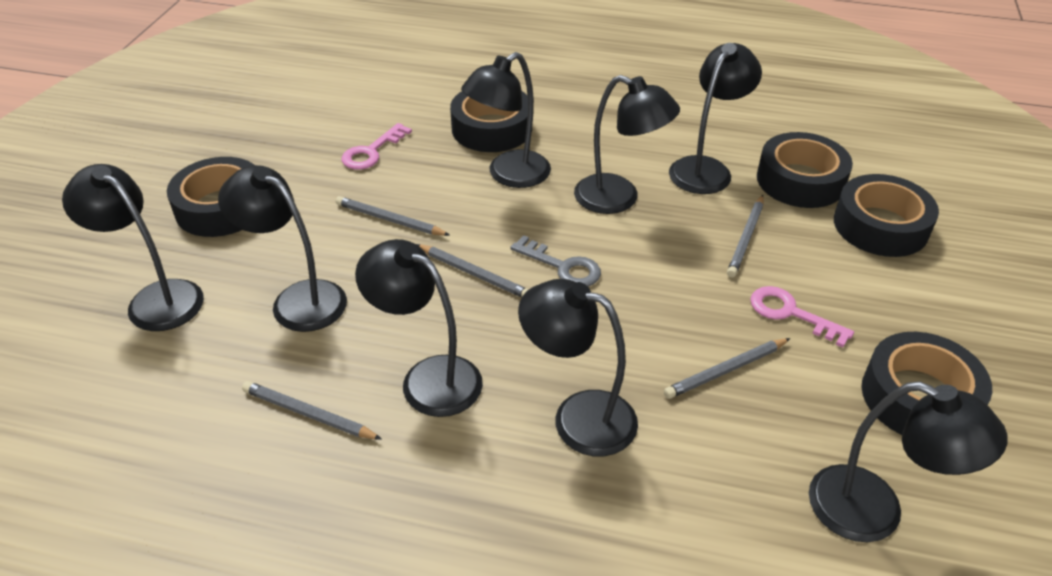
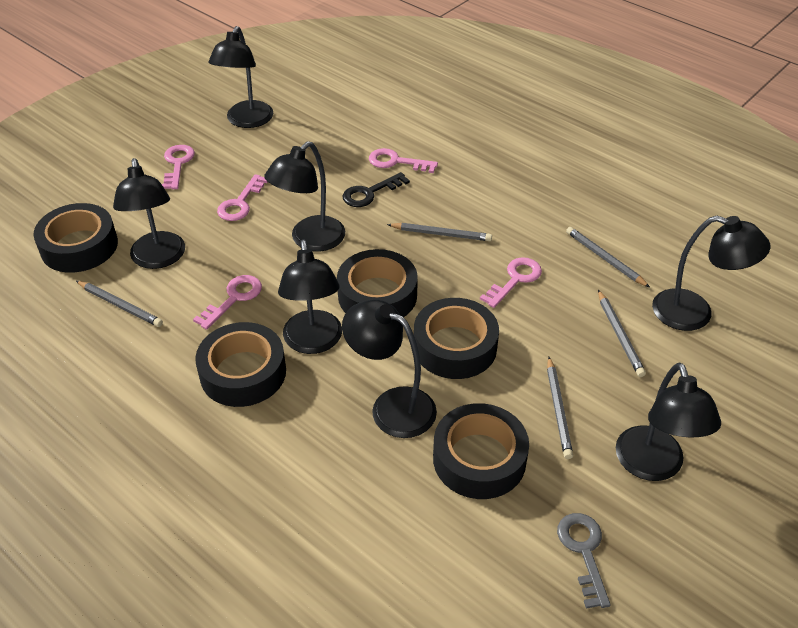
black key: 0 -> 1
black lamp: 8 -> 7
pink key: 2 -> 5

